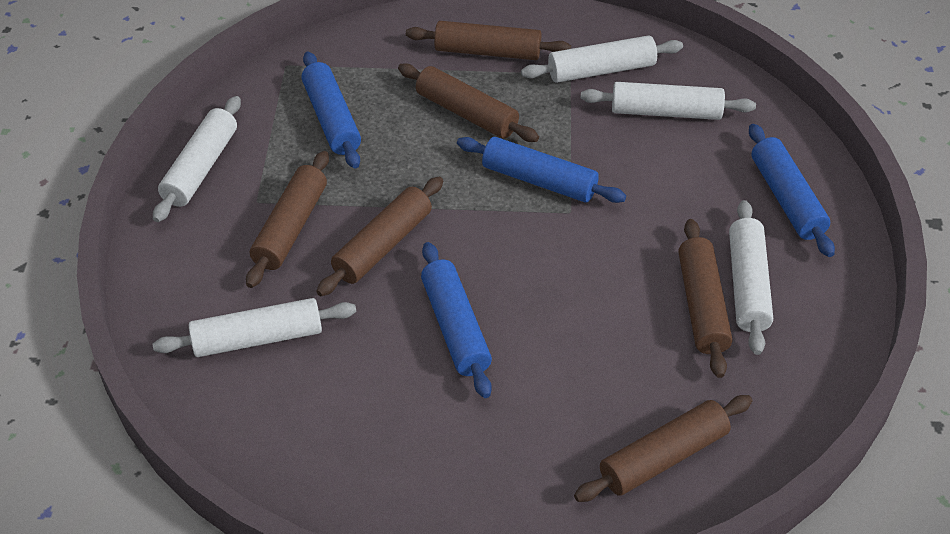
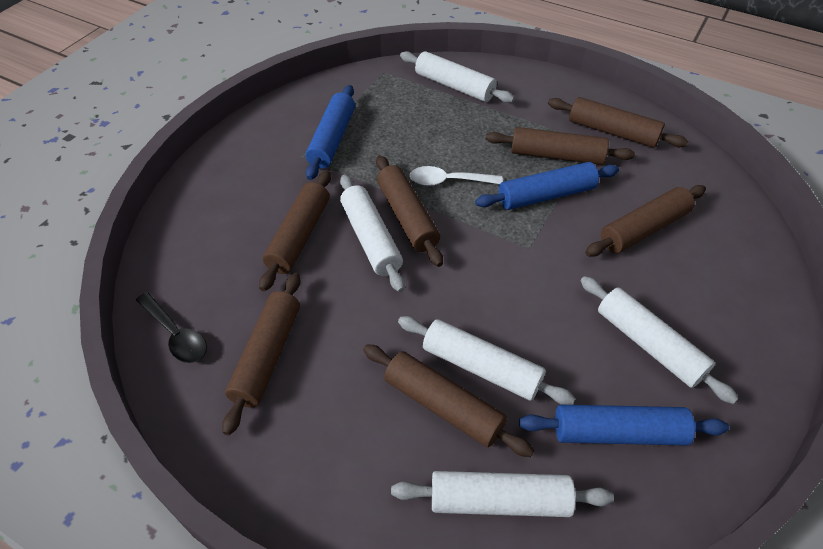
black spoon: 0 -> 1
blue rolling pin: 4 -> 3
brown rolling pin: 6 -> 7
white spoon: 0 -> 1

